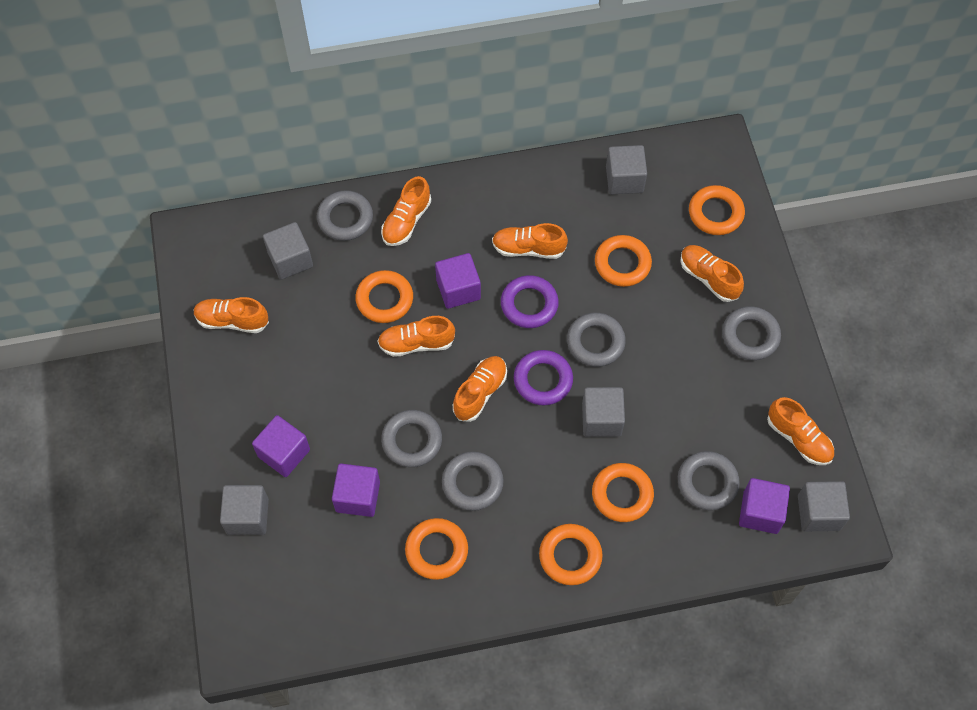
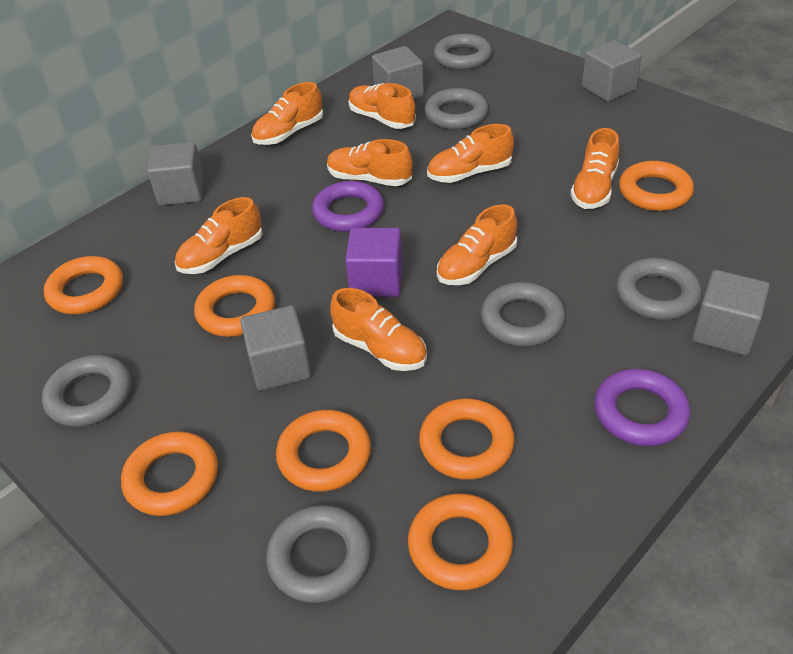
orange ring: 6 -> 7
orange shoe: 7 -> 8
purple cube: 4 -> 1

